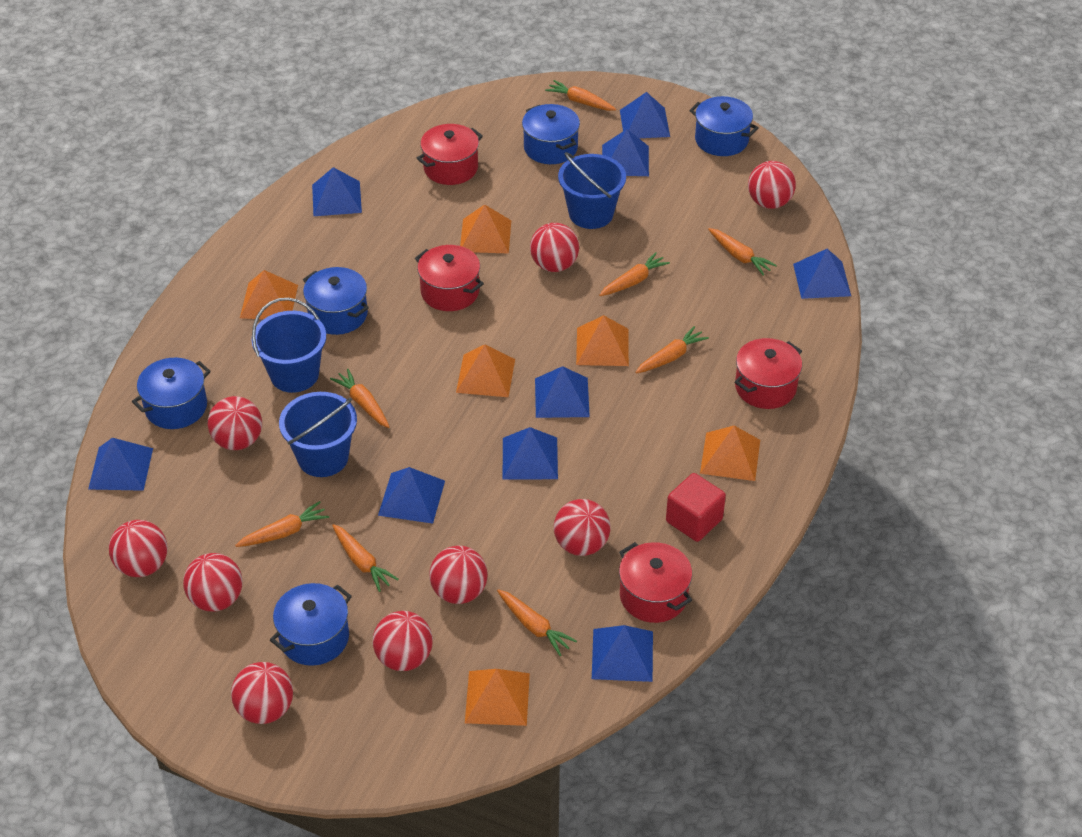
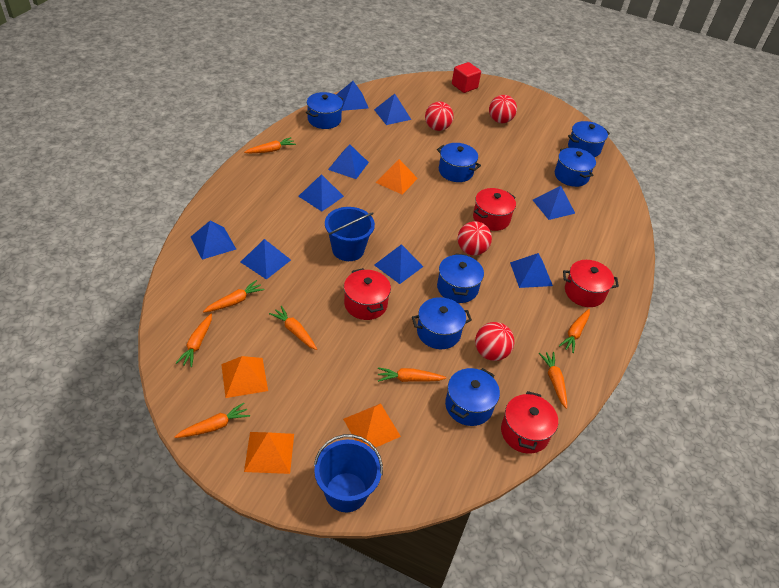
blue bucket: 3 -> 2
blue pot: 5 -> 7
orange pyramid: 6 -> 4
red ball: 9 -> 4

